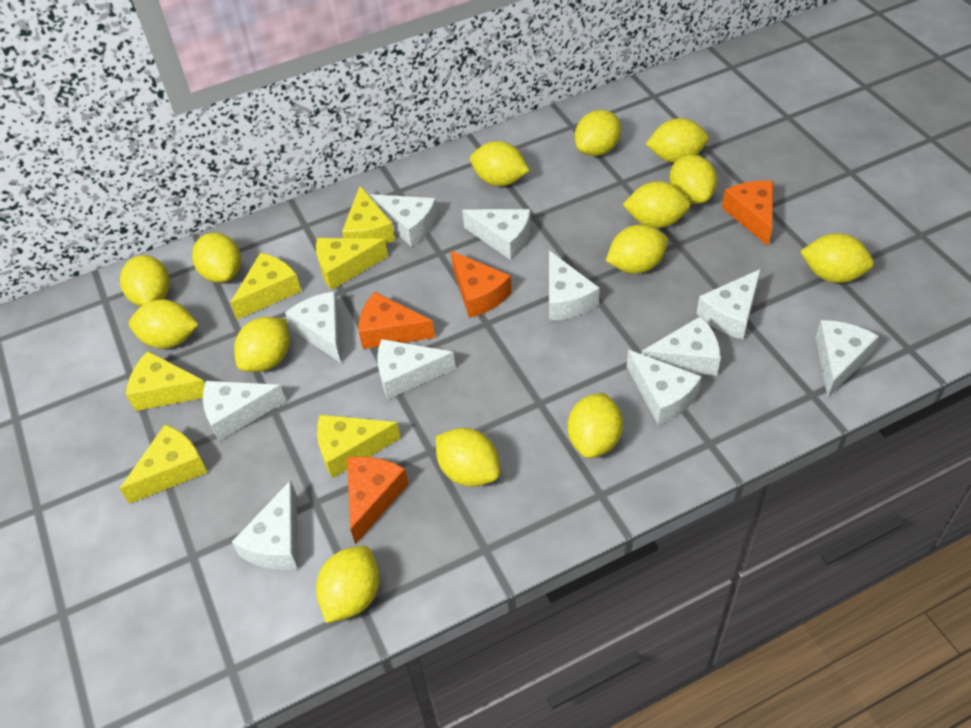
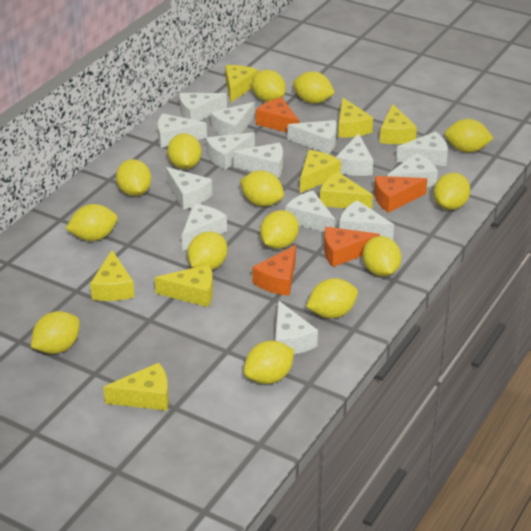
white cheese: 11 -> 14
yellow cheese: 6 -> 8

